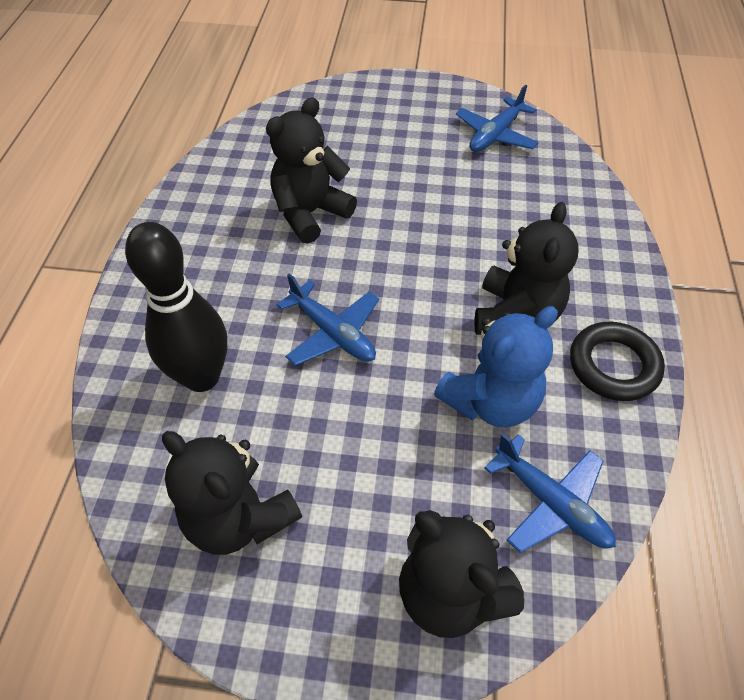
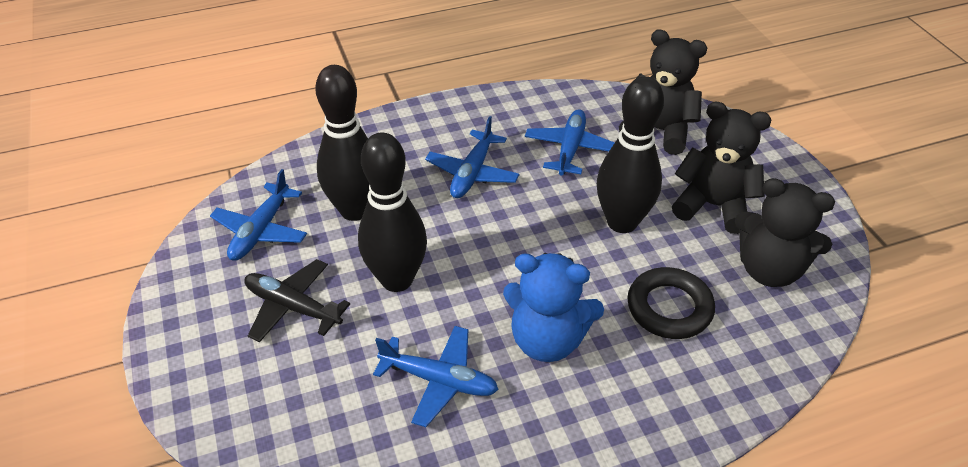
black bowling pin: 1 -> 3
black plane: 0 -> 1
black teddy bear: 4 -> 3
blue plane: 3 -> 4

